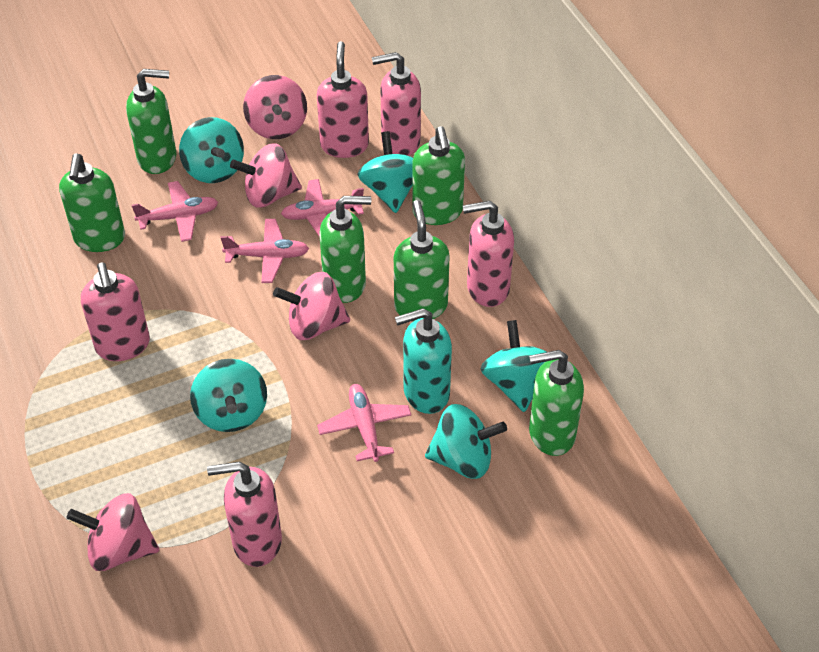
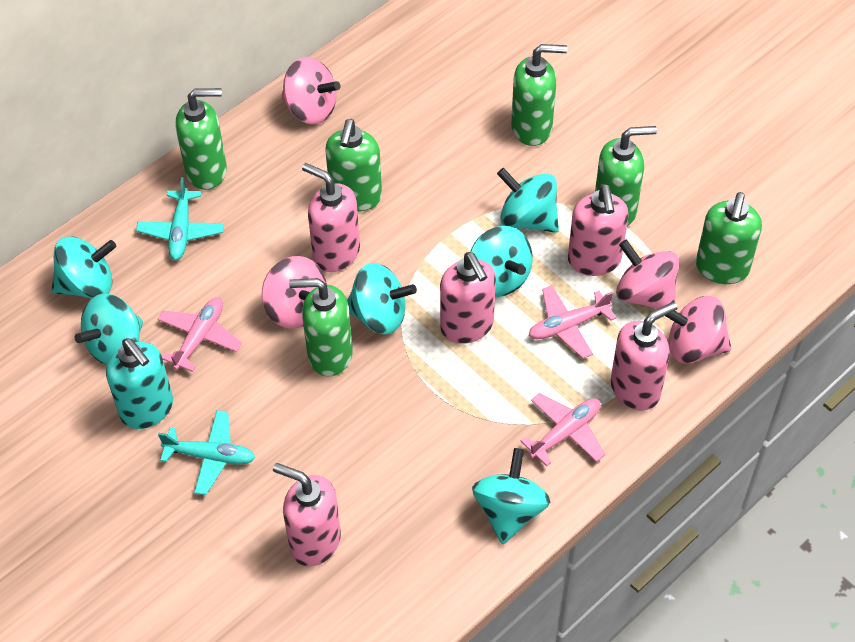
pink plane: 4 -> 3
turquoise plane: 0 -> 2
turquoise spinning top: 5 -> 6

